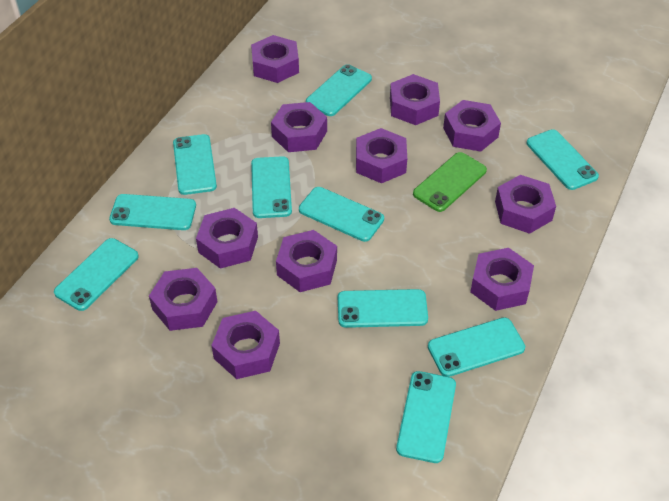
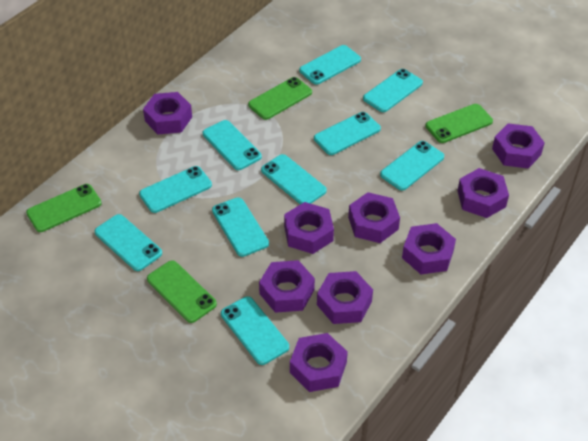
green phone: 1 -> 4
purple nut: 11 -> 9

